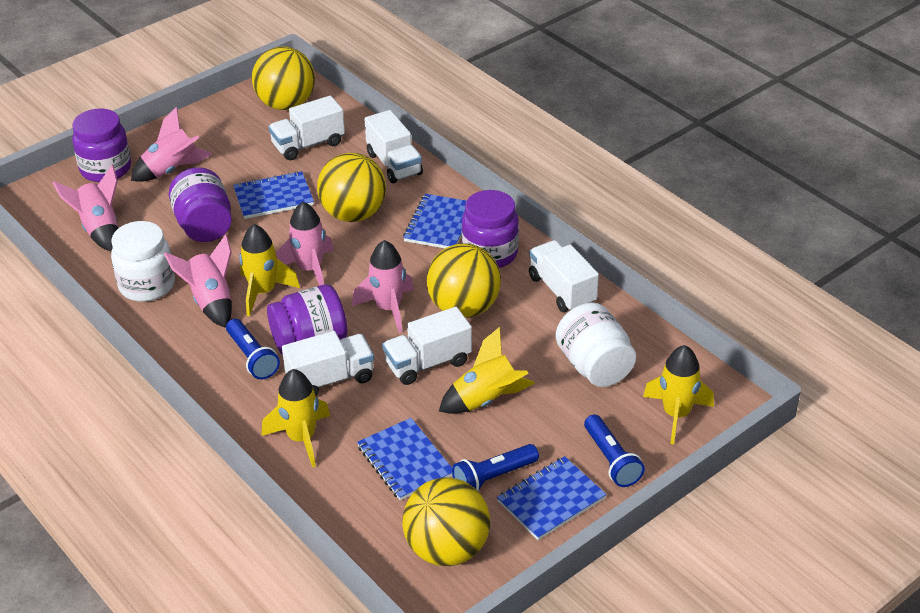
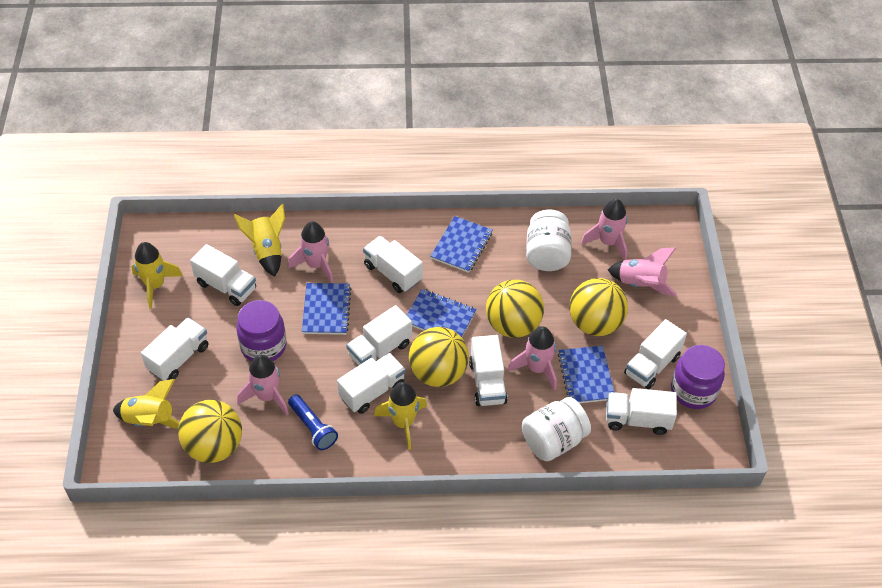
blue flashlight: 3 -> 1
purple jar: 4 -> 2
white truck: 5 -> 8

